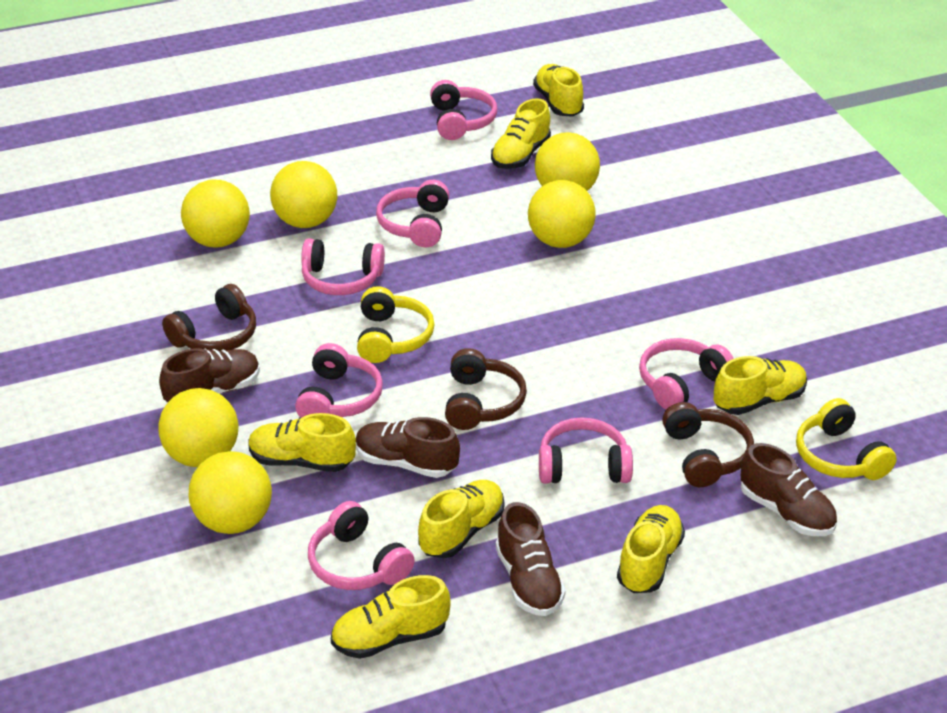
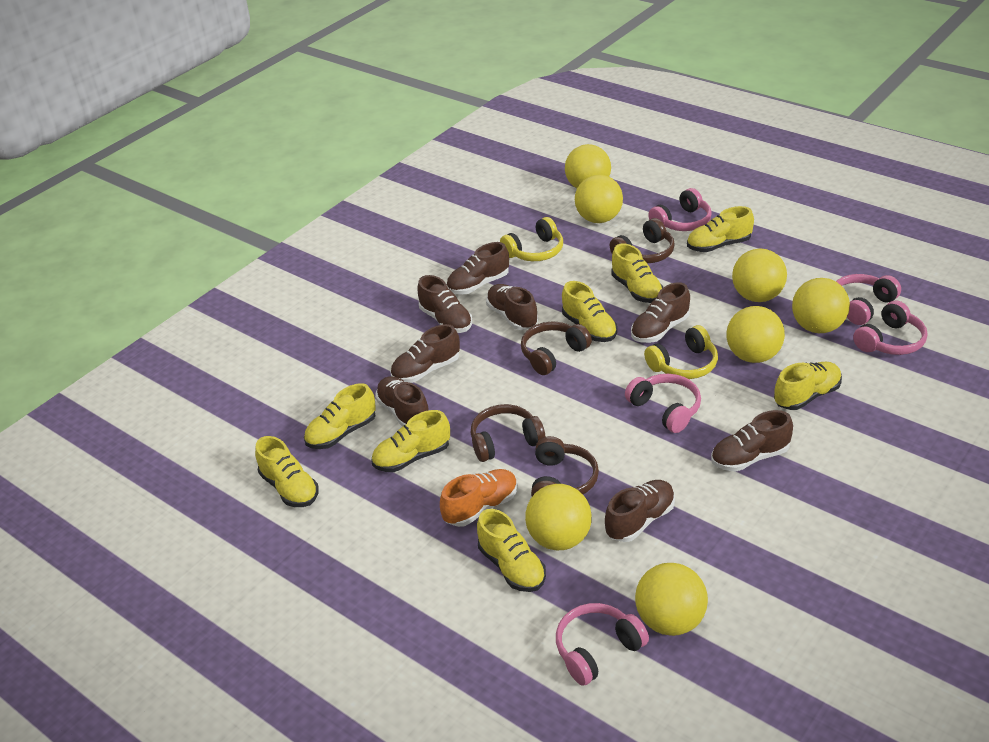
brown headphones: 3 -> 4
brown shoe: 4 -> 8
orange shoe: 0 -> 1
pink headphones: 7 -> 5
yellow ball: 6 -> 7
yellow shoe: 7 -> 8

